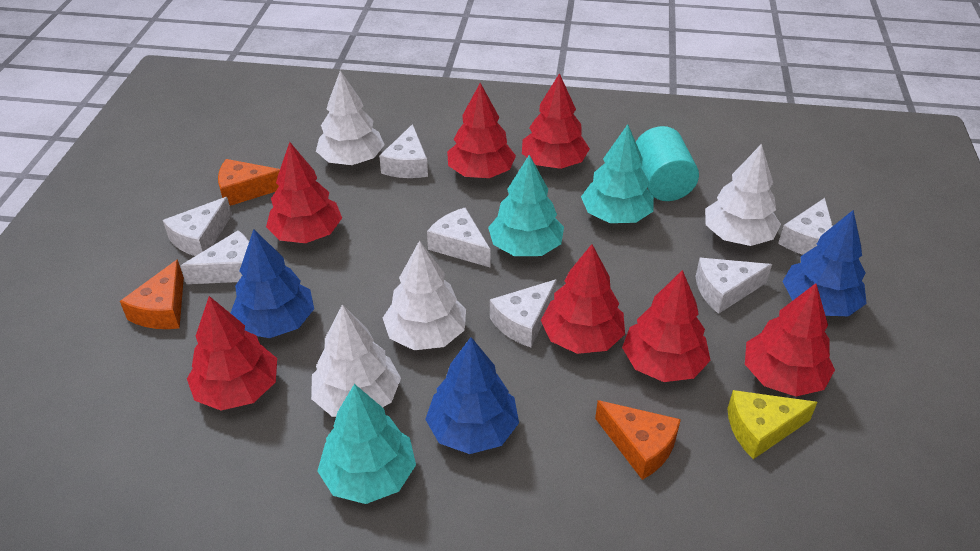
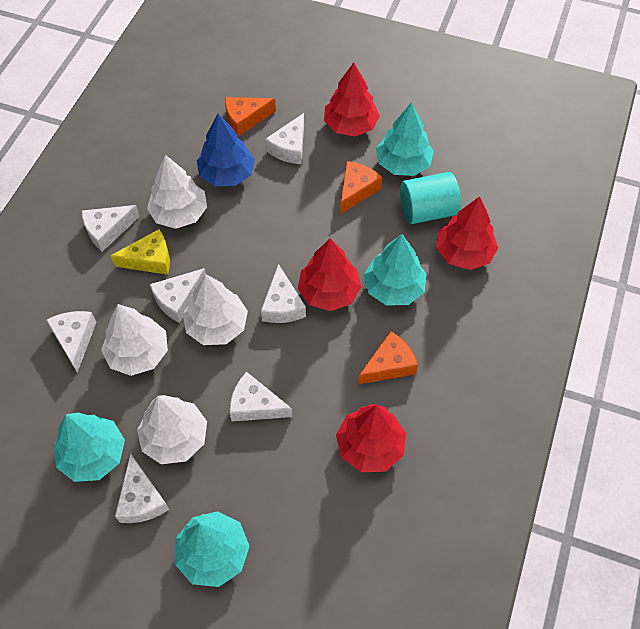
blue tree: 3 -> 1
red tree: 7 -> 4
turquoise tree: 3 -> 4

